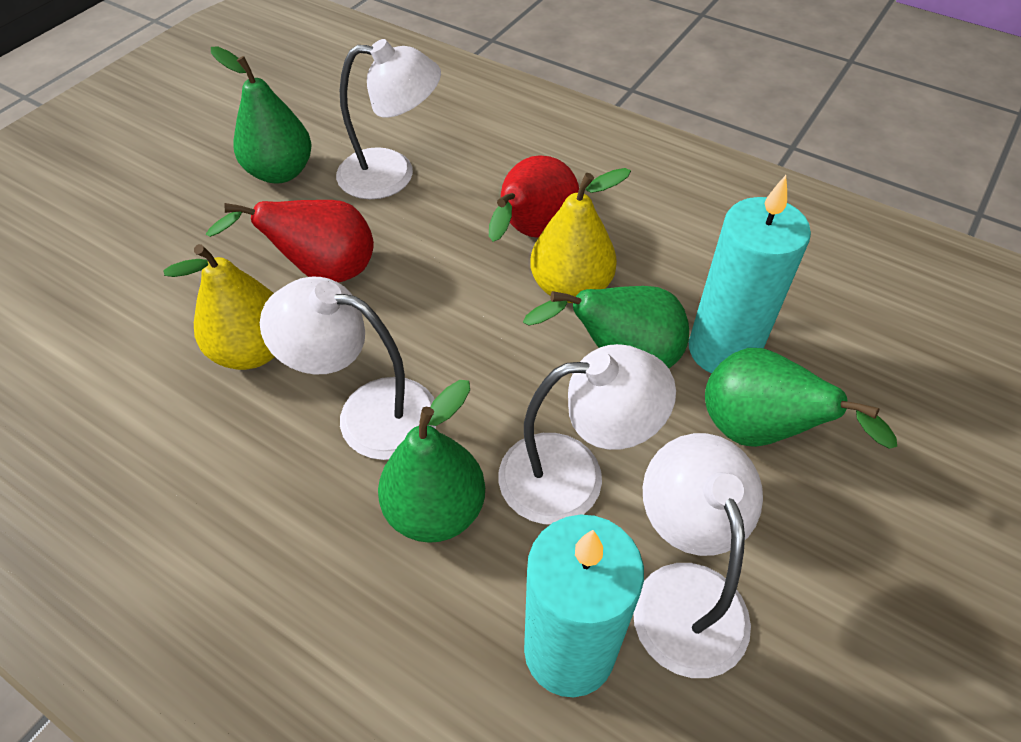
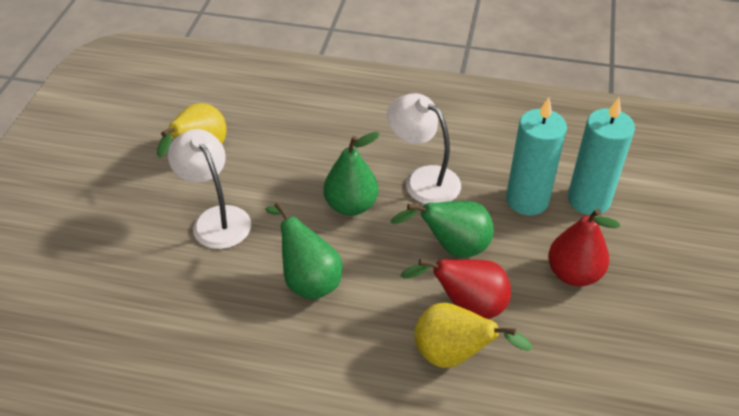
green pear: 4 -> 3
white lamp: 4 -> 2

